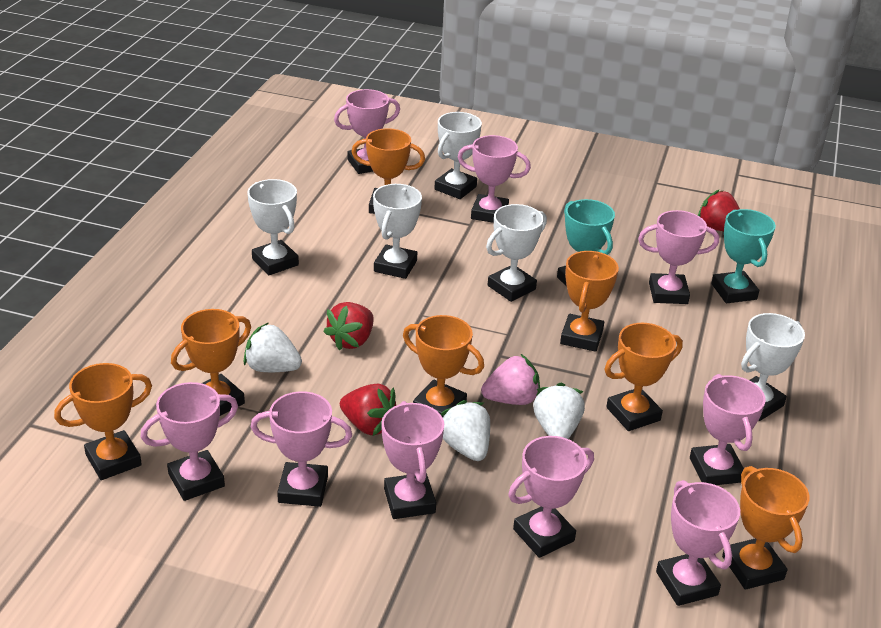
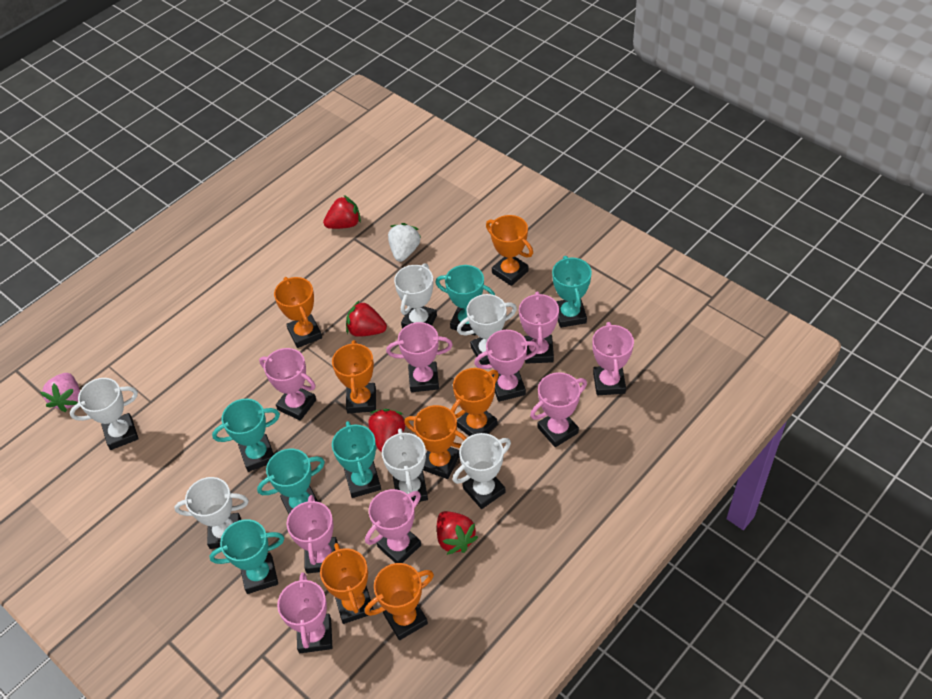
red strawberry: 3 -> 4
turquoise trophy: 2 -> 6
white strawberry: 3 -> 1
white trophy: 5 -> 6

